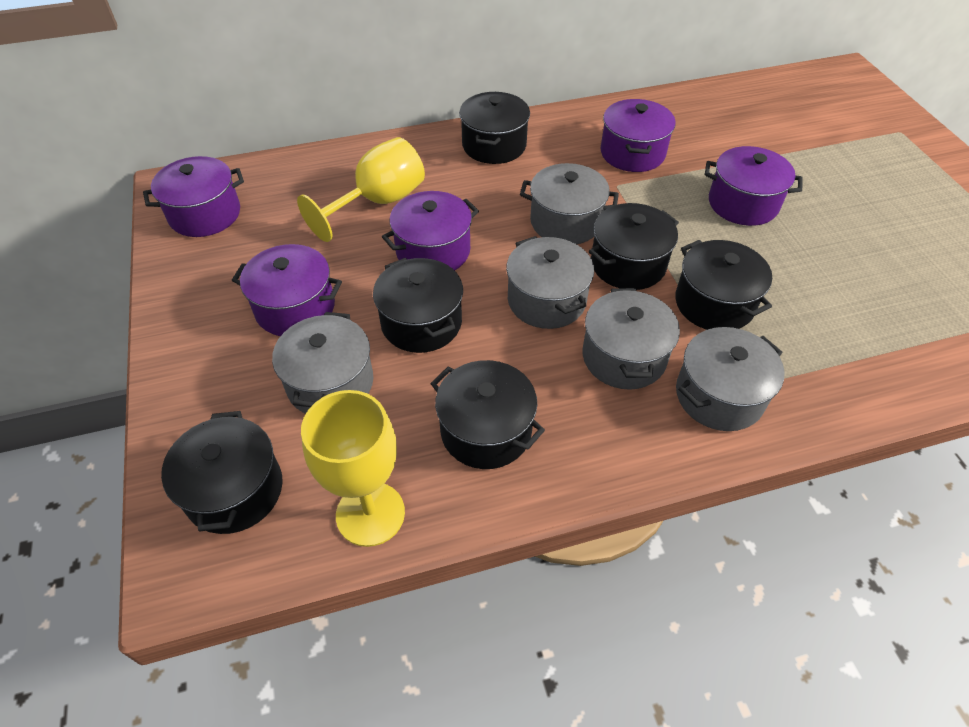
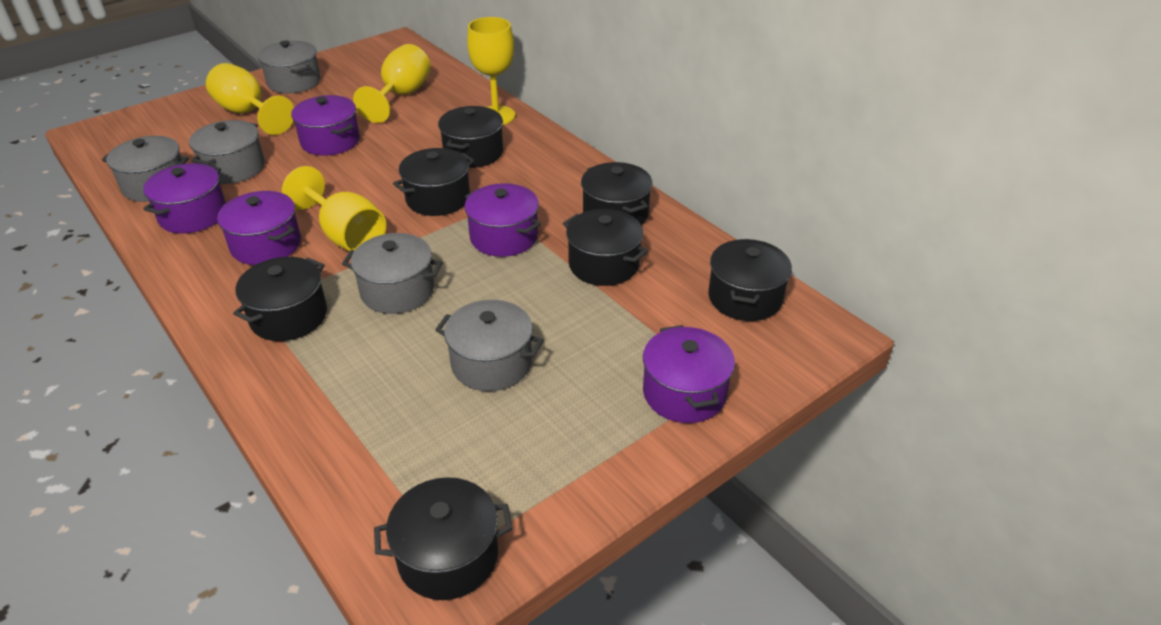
black pot: 6 -> 7
yellow goblet: 2 -> 4

